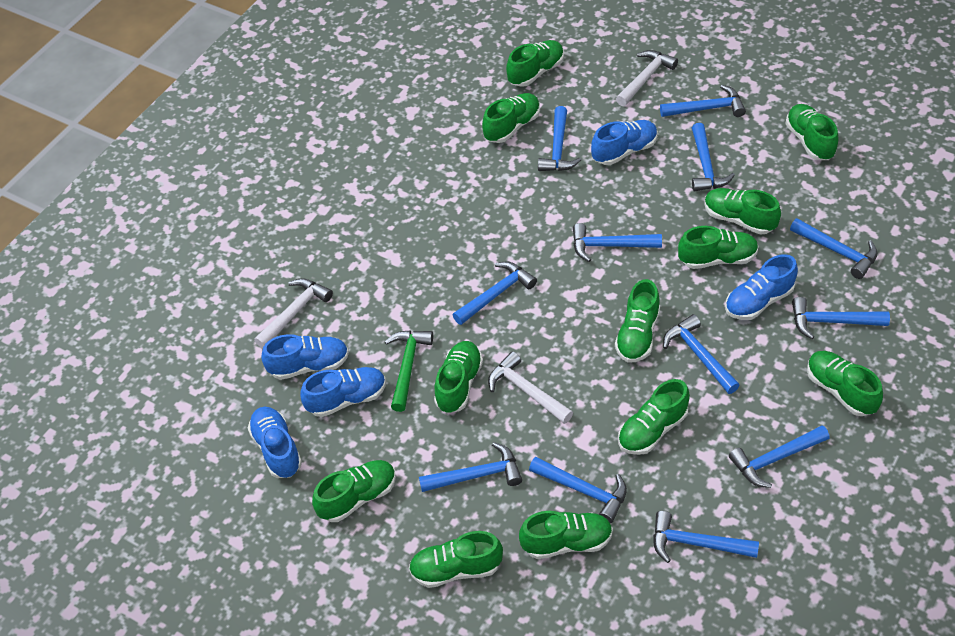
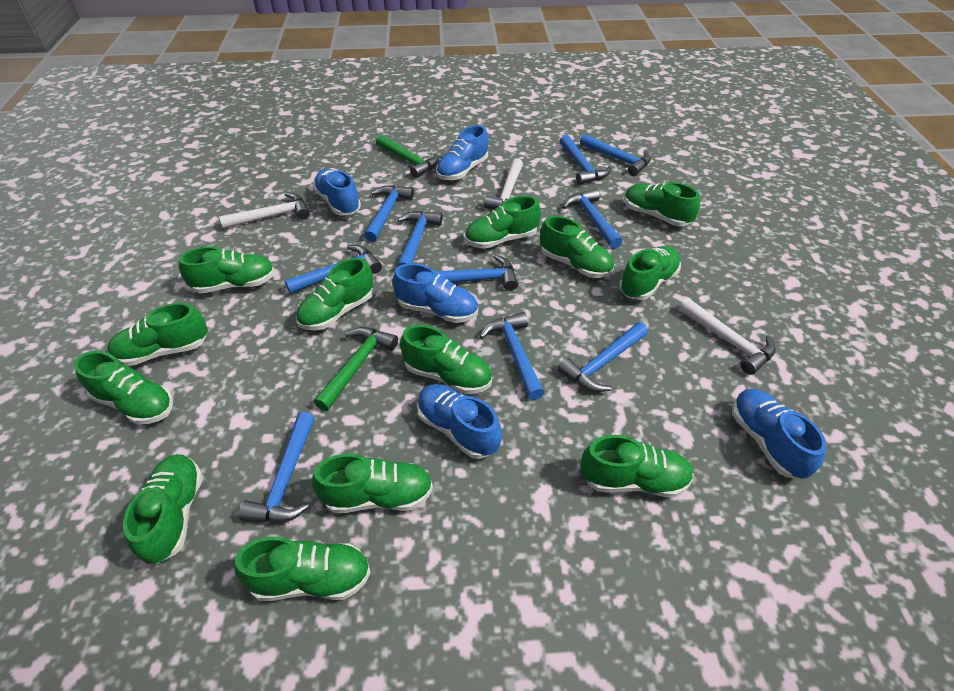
blue hammer: 12 -> 10
green hammer: 1 -> 2
green shoe: 12 -> 13

